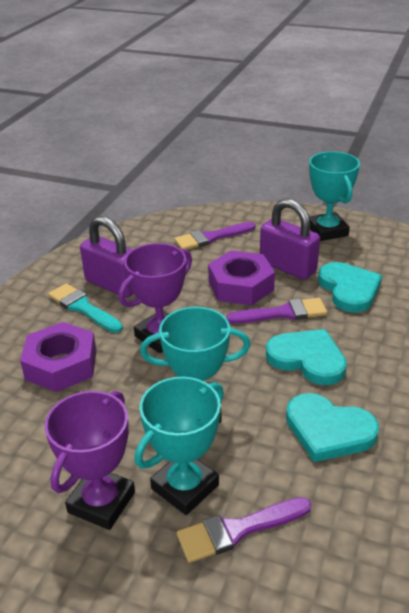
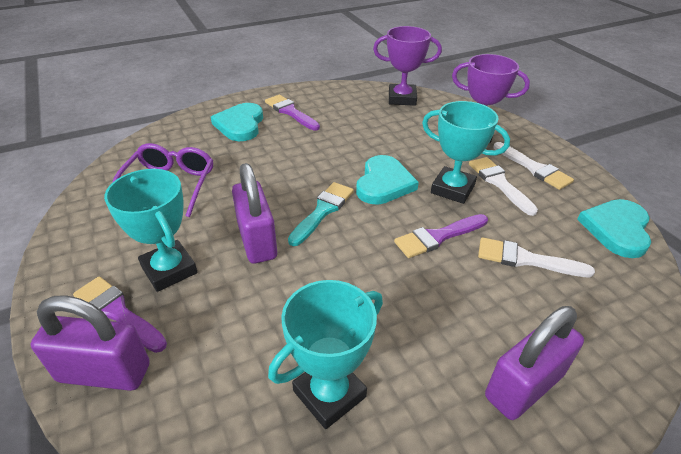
purple glasses: 0 -> 1
purple nut: 2 -> 0
purple padlock: 2 -> 3
white brush: 0 -> 3

